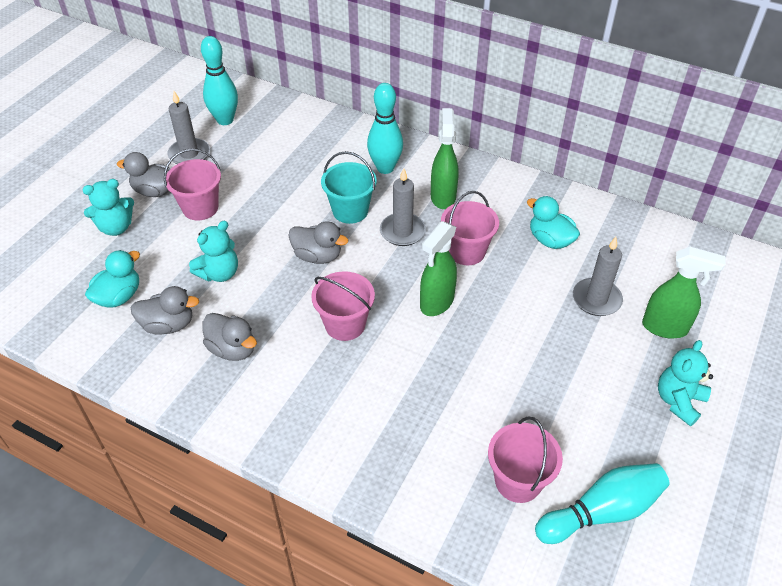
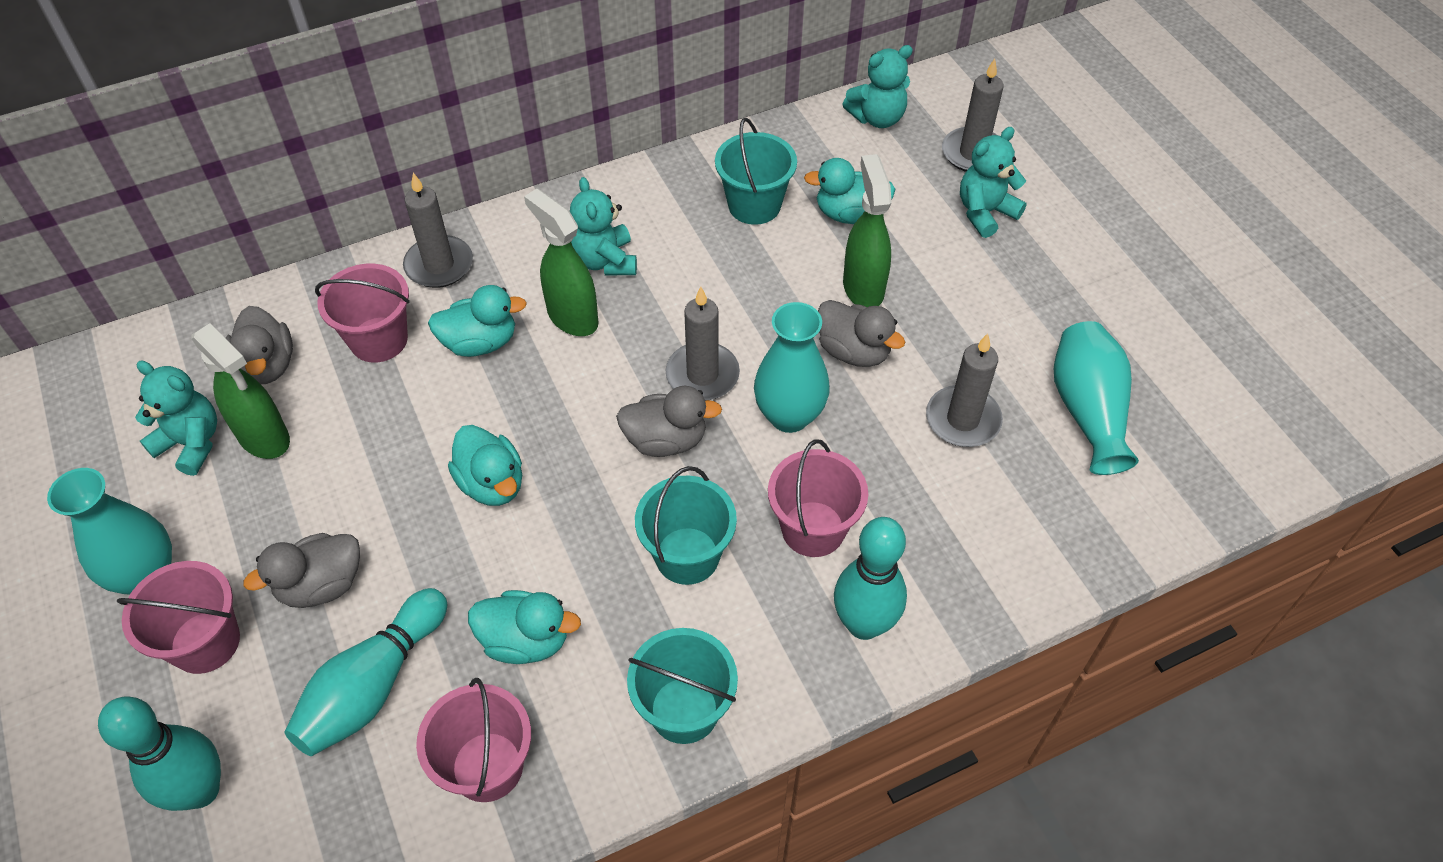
grey candle: 3 -> 4
turquoise bucket: 1 -> 3
turquoise duck: 2 -> 4
turquoise teddy bear: 3 -> 4
turquoise vase: 0 -> 3

